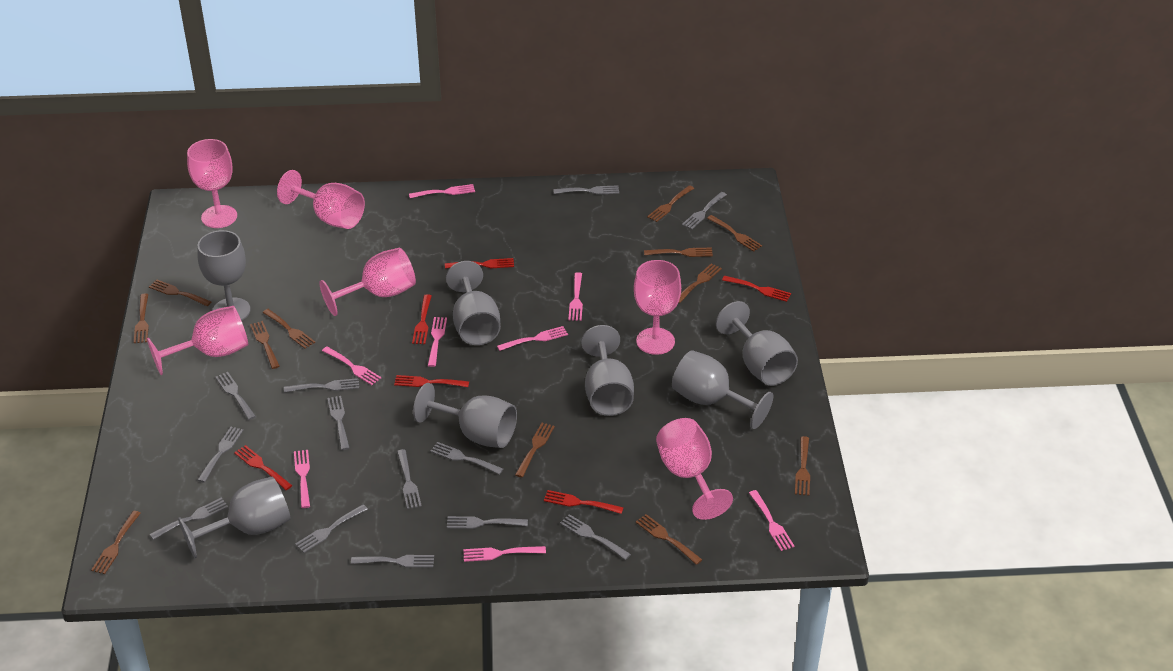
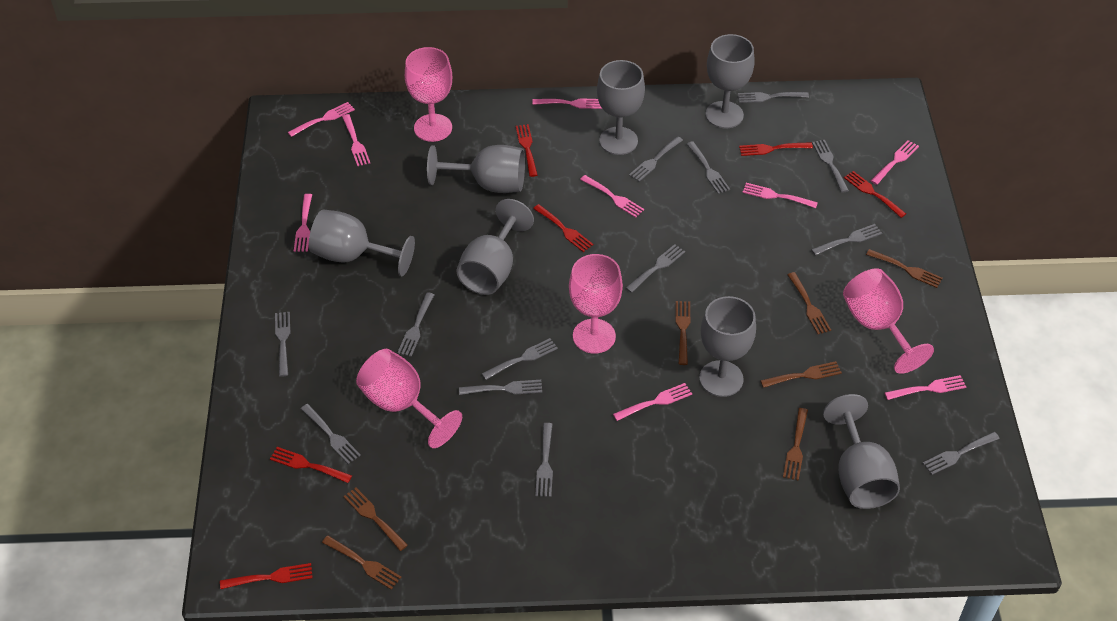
brown fork: 12 -> 7
pink fork: 8 -> 9
pink goblet: 6 -> 4

